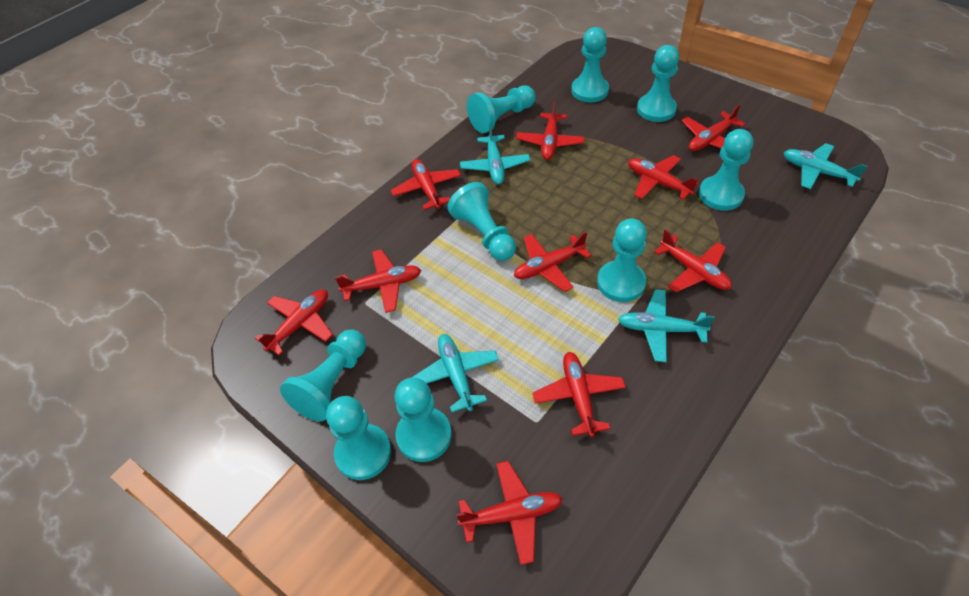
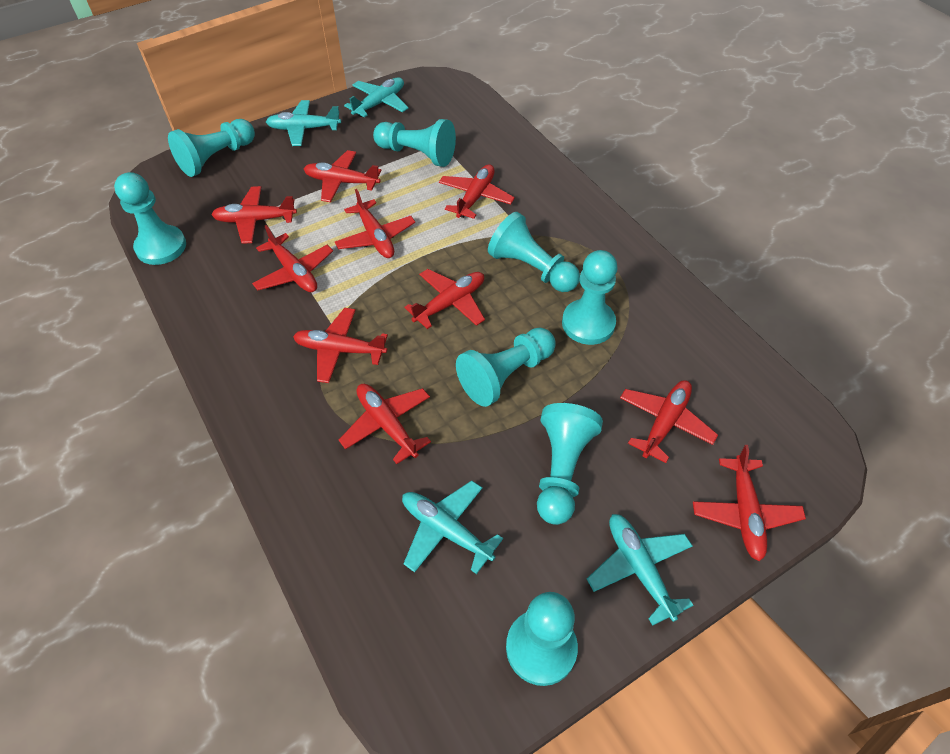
turquoise pawn: 9 -> 8

